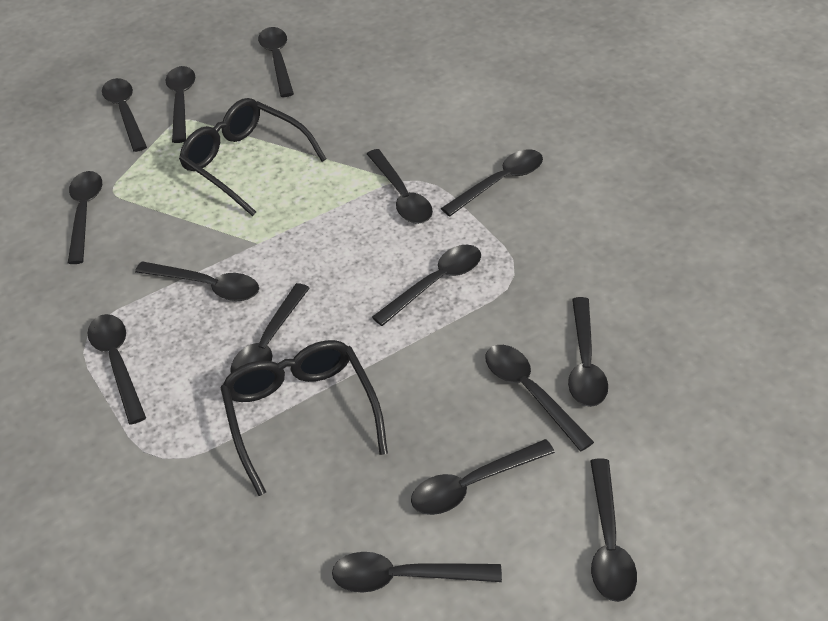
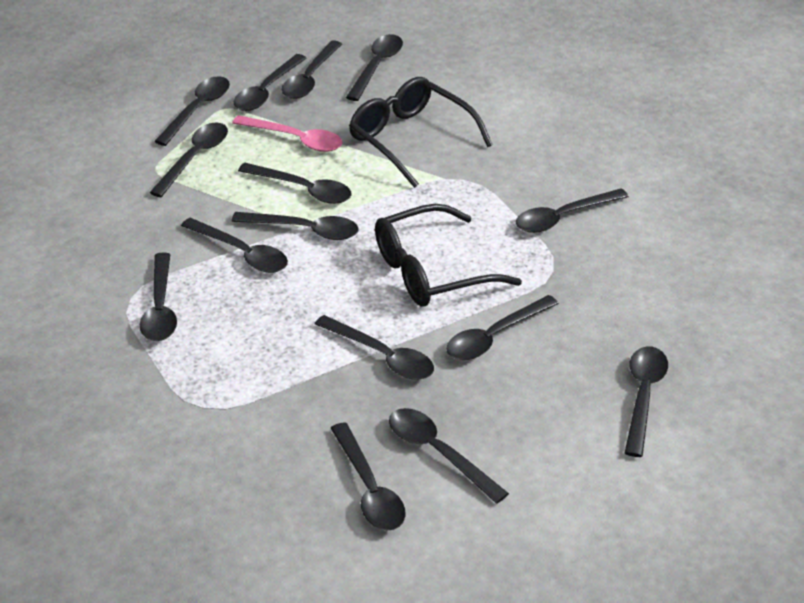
pink spoon: 0 -> 1

